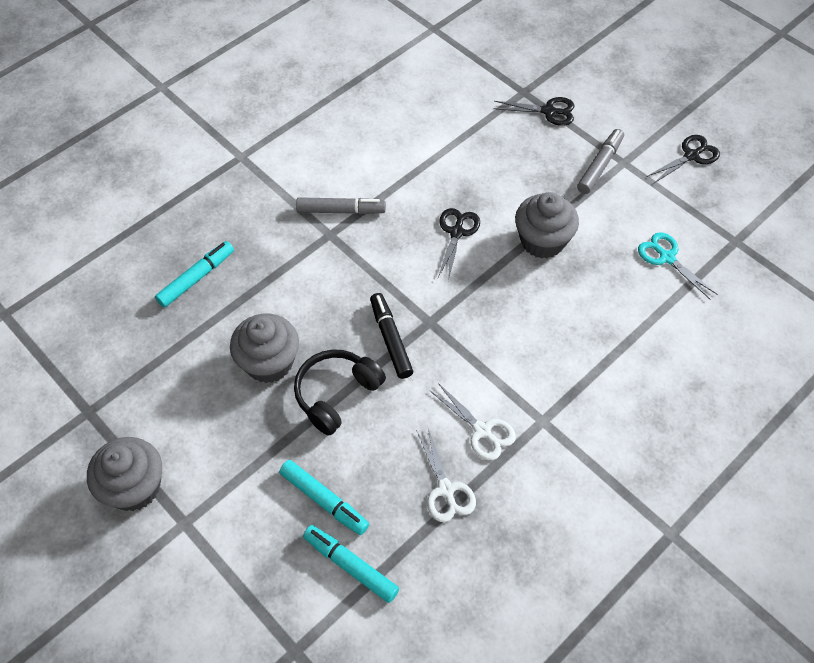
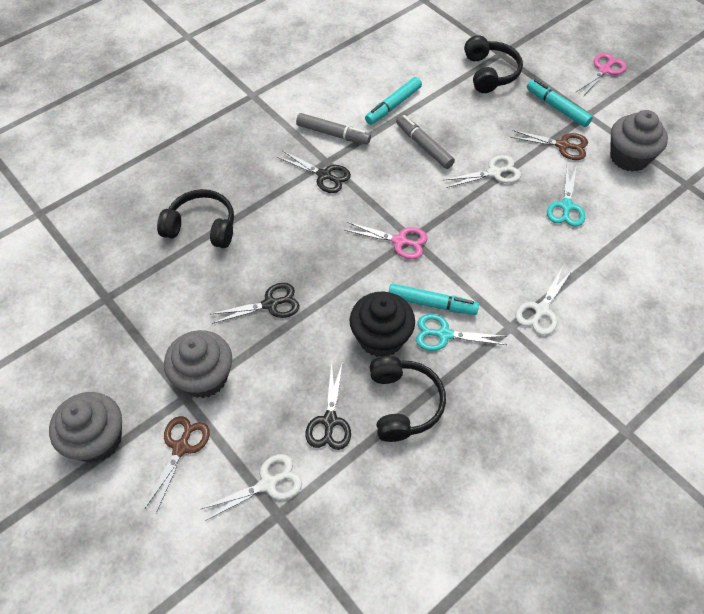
black cupcake: 0 -> 1
black headphones: 1 -> 3
black marker: 1 -> 0
brown scissors: 0 -> 2
pink scissors: 0 -> 2
turquoise scissors: 1 -> 2
white scissors: 2 -> 3

